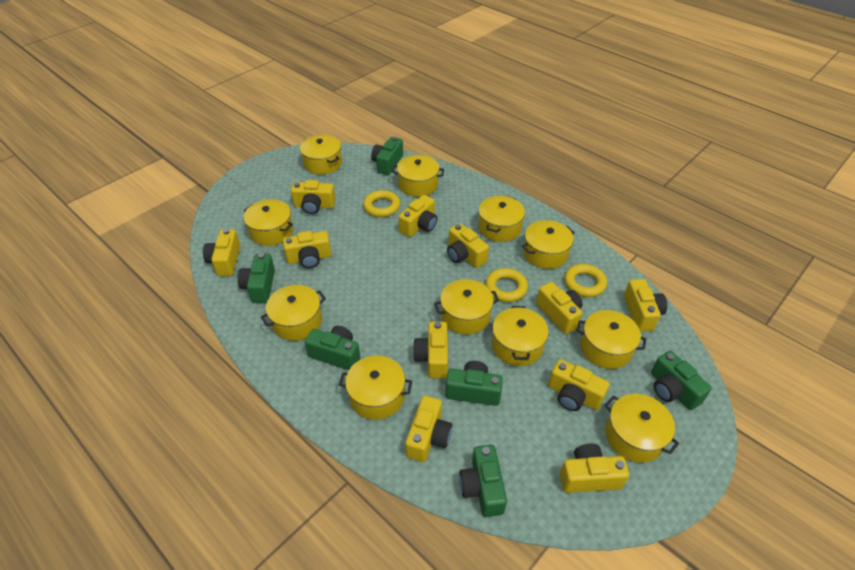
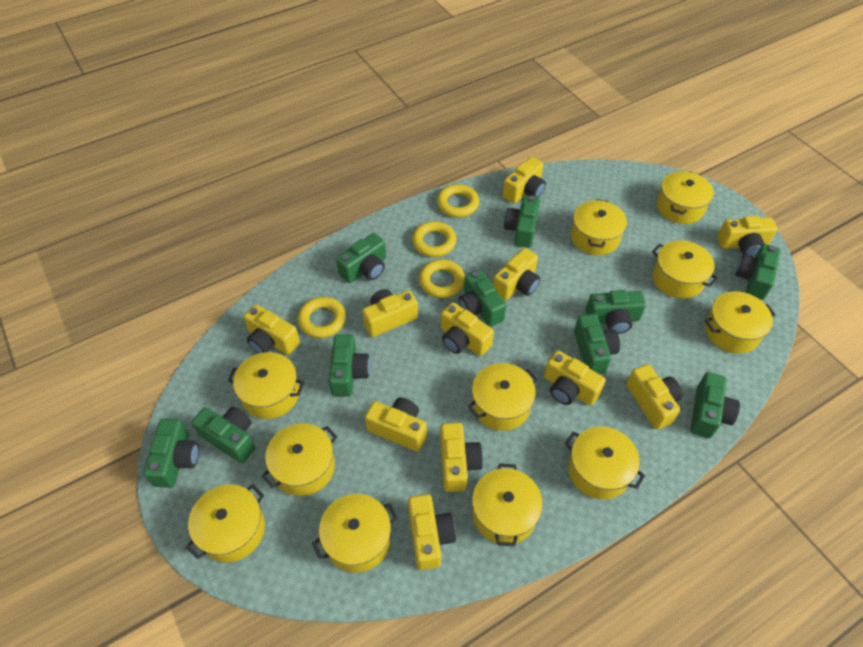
green camera: 6 -> 10
yellow ring: 3 -> 4

